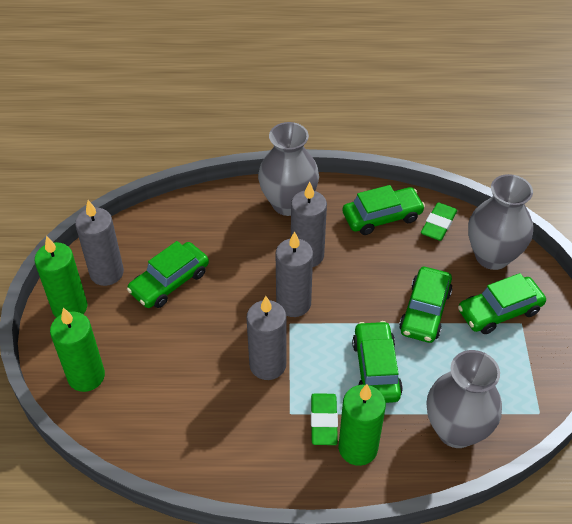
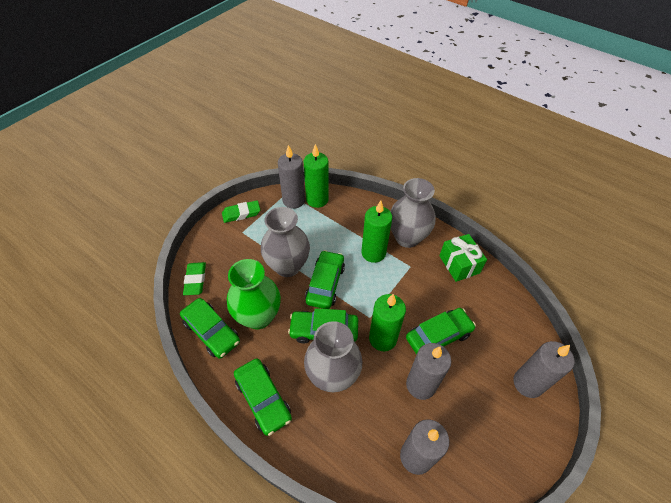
green gift: 0 -> 1
green vase: 0 -> 1

